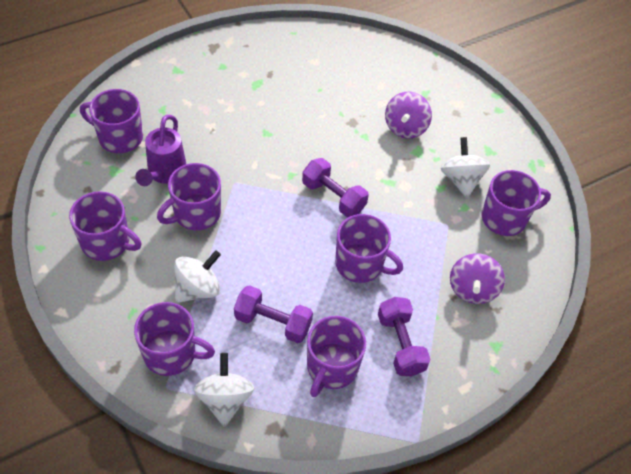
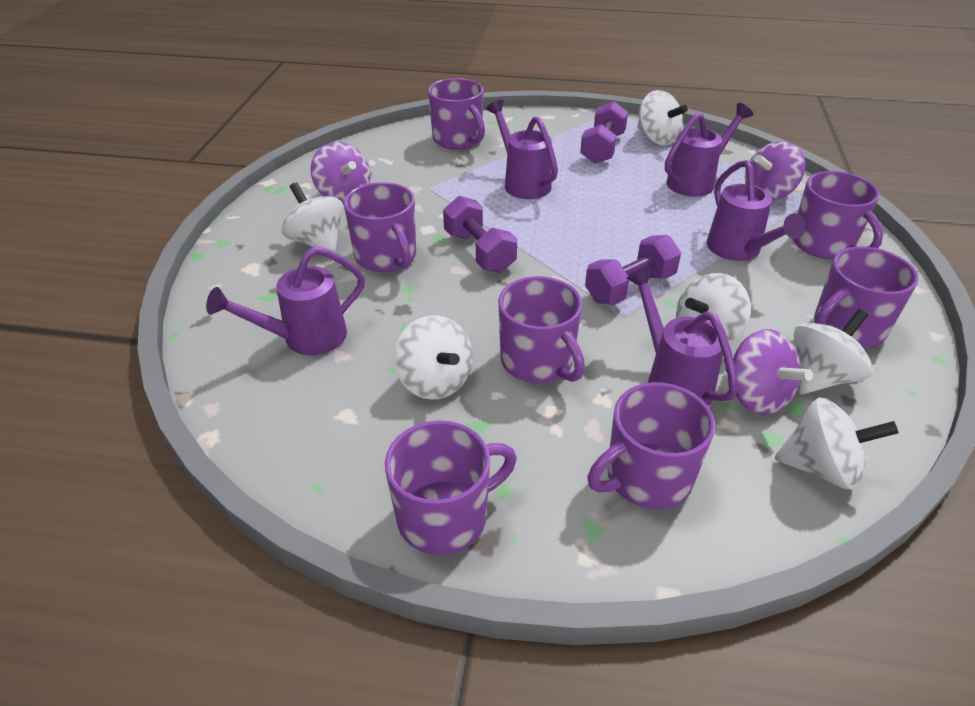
purple spinning top: 2 -> 3
purple watering can: 1 -> 5
white spinning top: 3 -> 6

